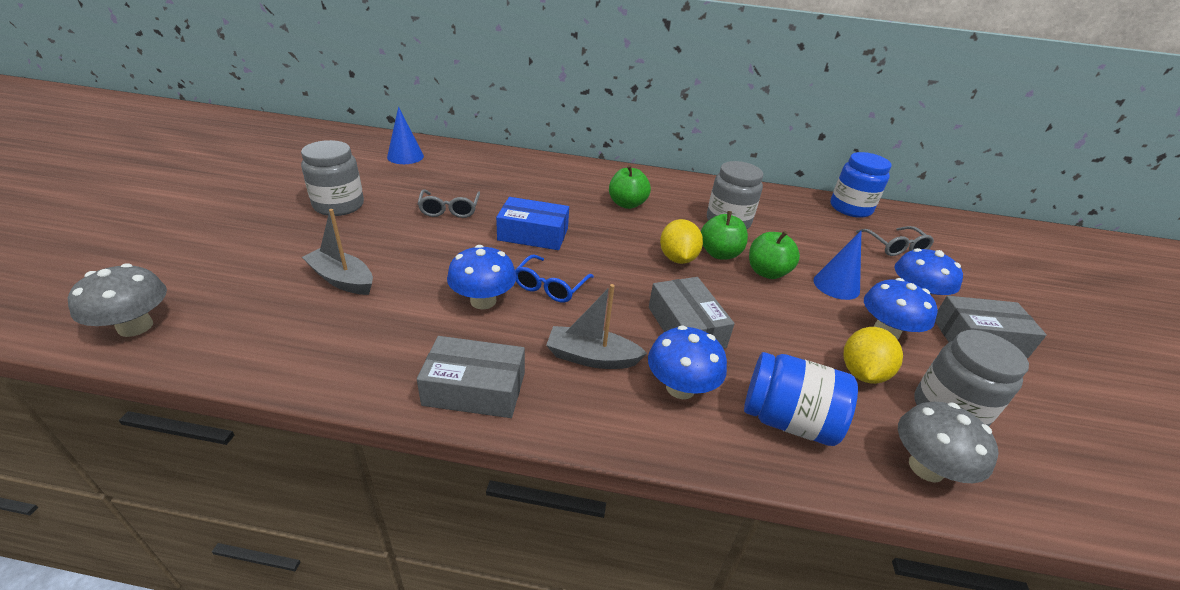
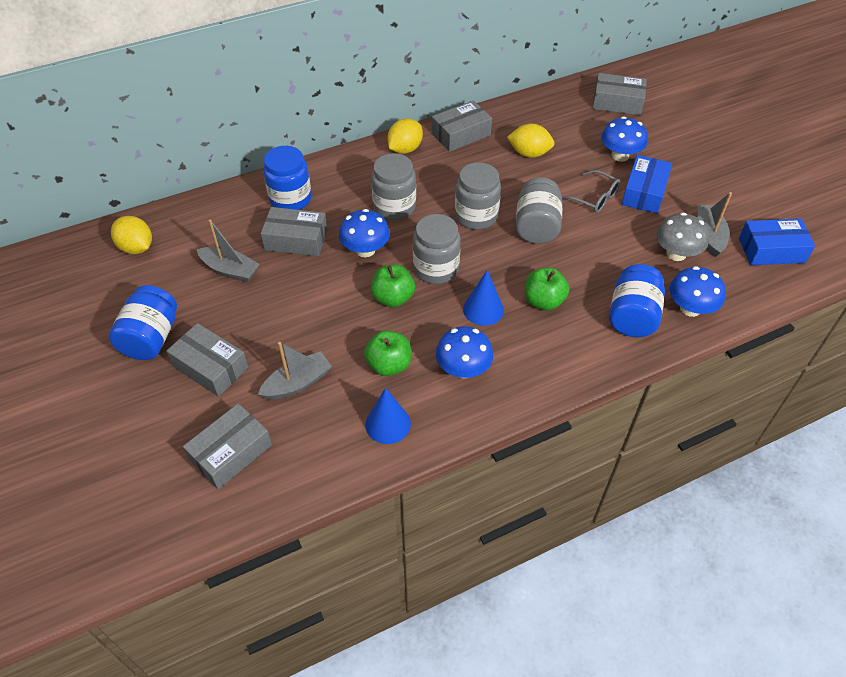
blue box: 1 -> 2
blue glasses: 1 -> 0
blue jar: 2 -> 3
grey boat: 2 -> 3
grey box: 3 -> 5
grey glasses: 2 -> 1
grey jar: 3 -> 4
grey mushroom: 2 -> 1
yellow lemon: 2 -> 3

